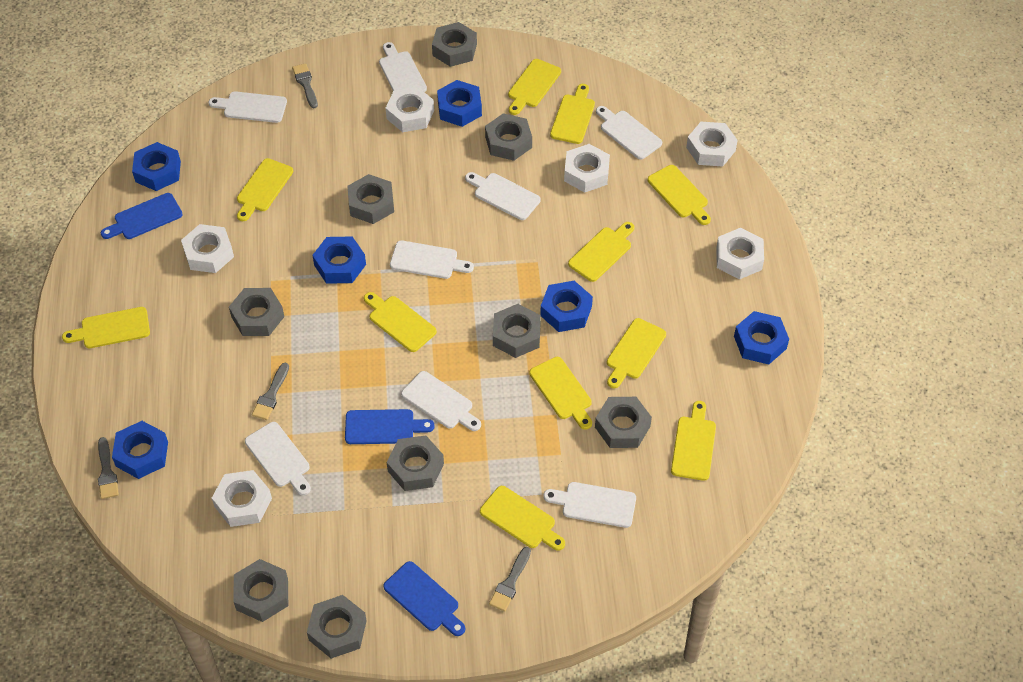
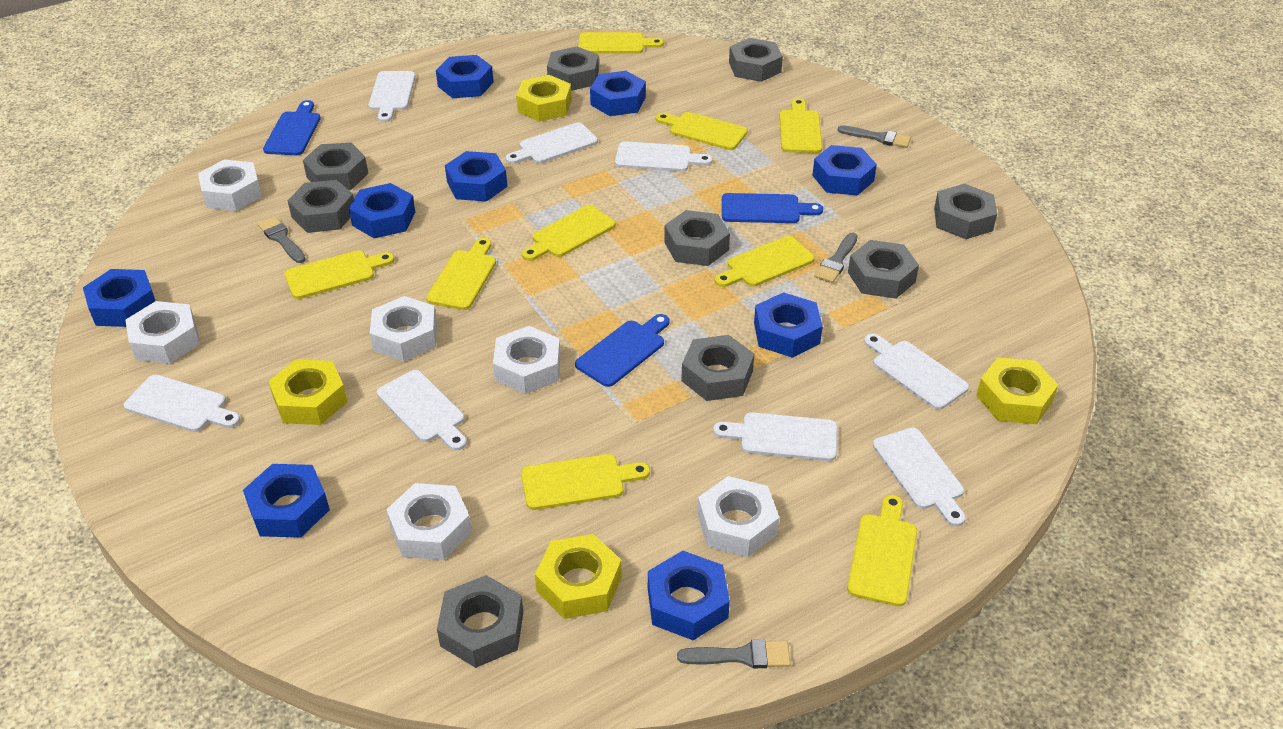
blue nut: 6 -> 9
yellow cutting board: 11 -> 9
yellow nut: 0 -> 4

